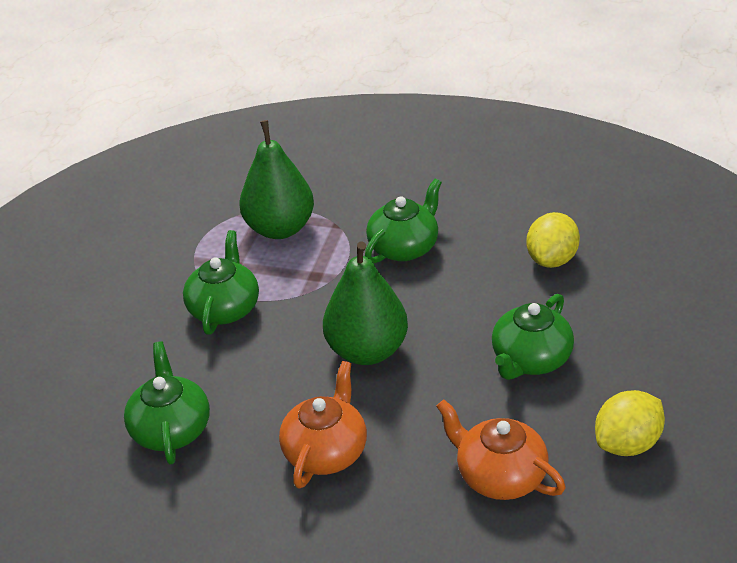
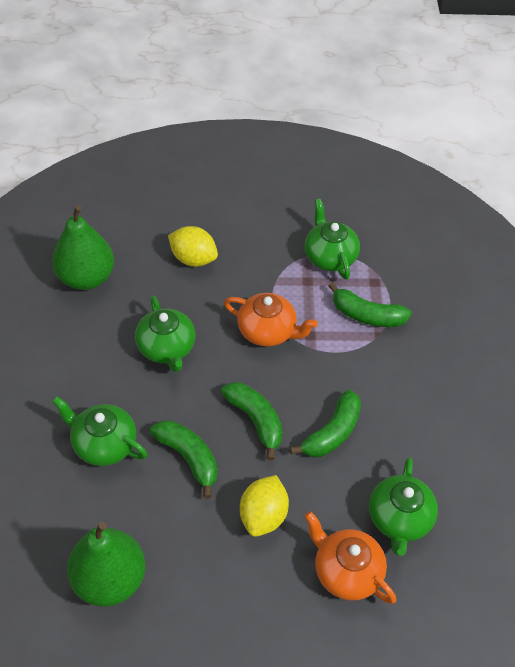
green banana: 0 -> 4

